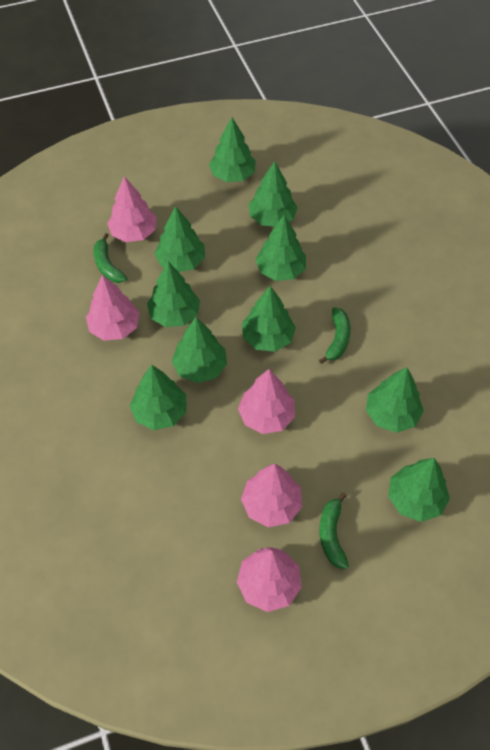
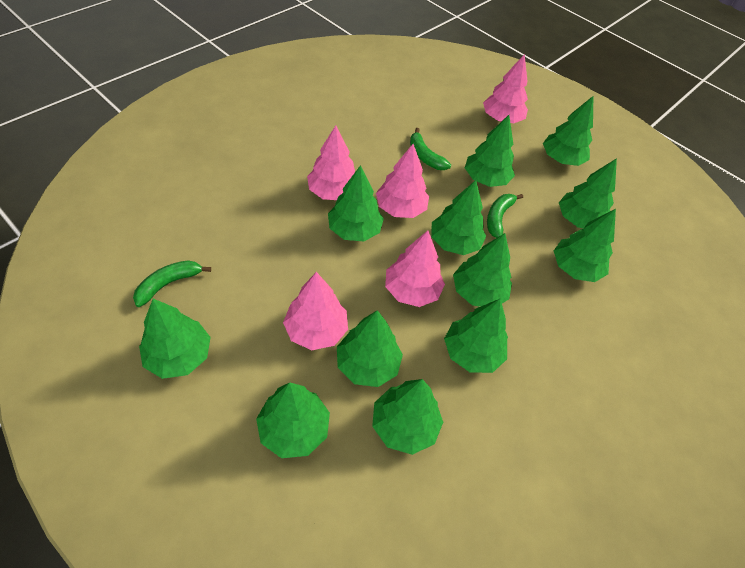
green tree: 10 -> 12

